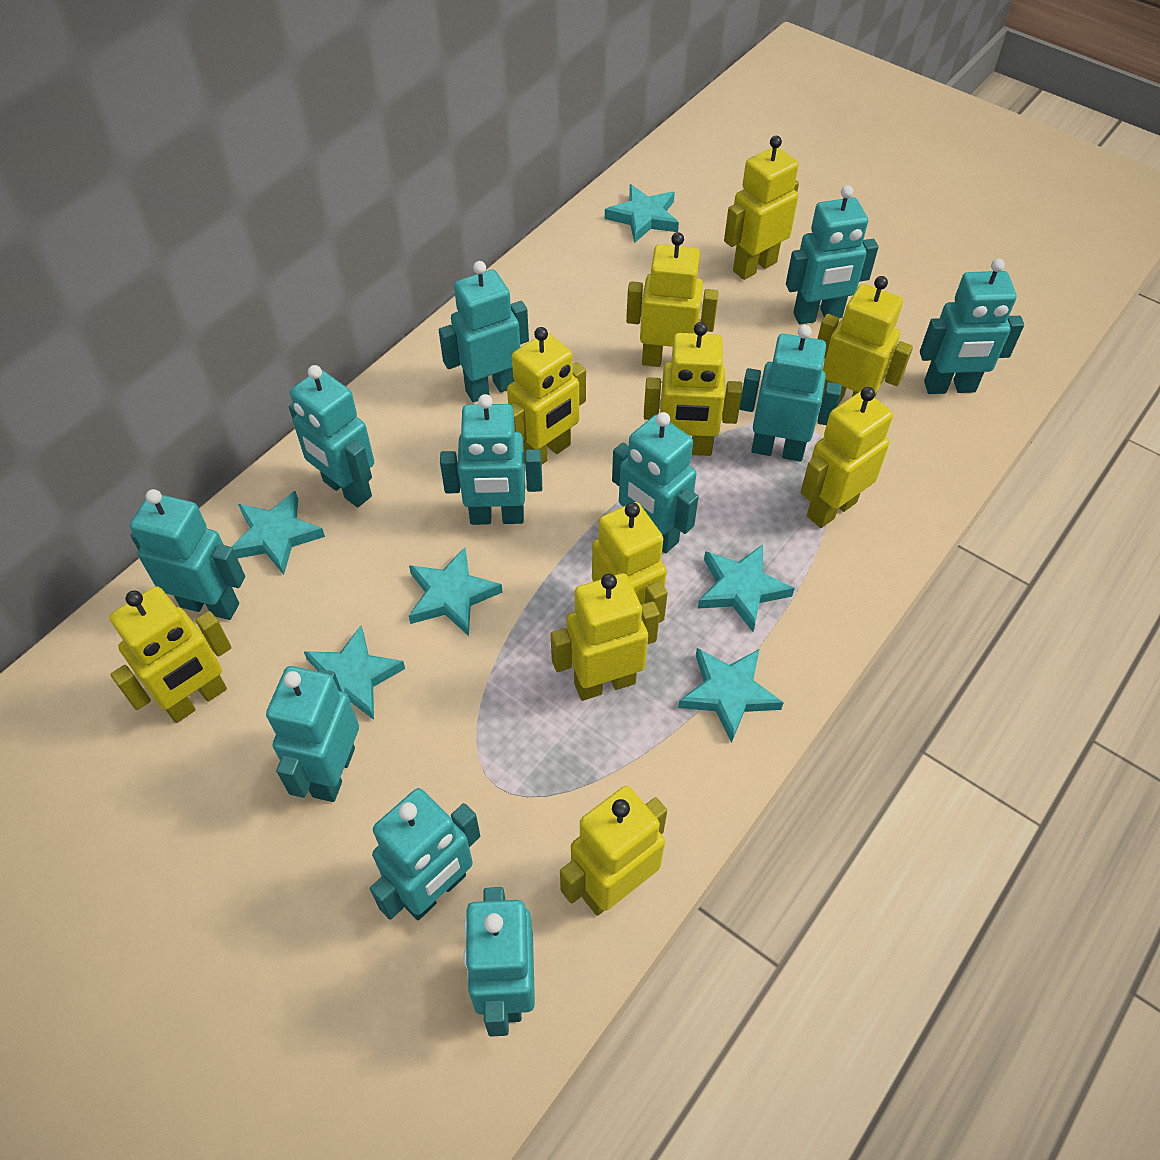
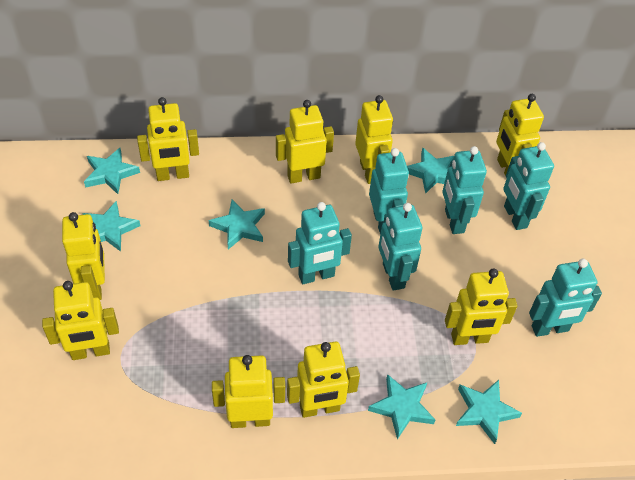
turquoise robot: 11 -> 6
yellow robot: 10 -> 9

